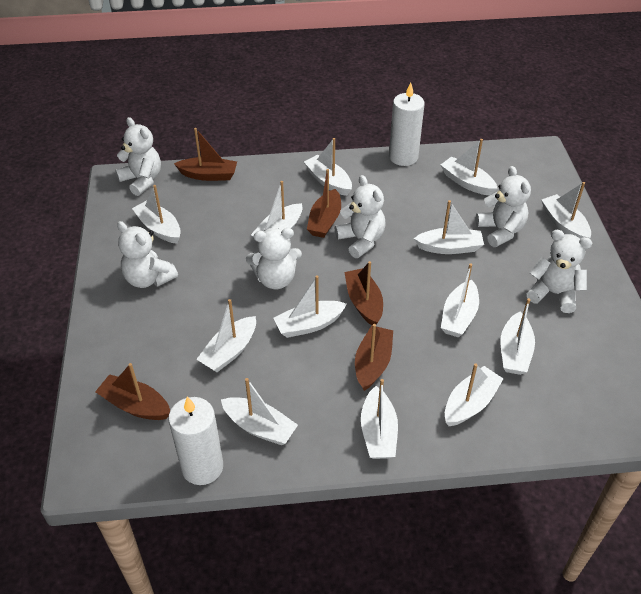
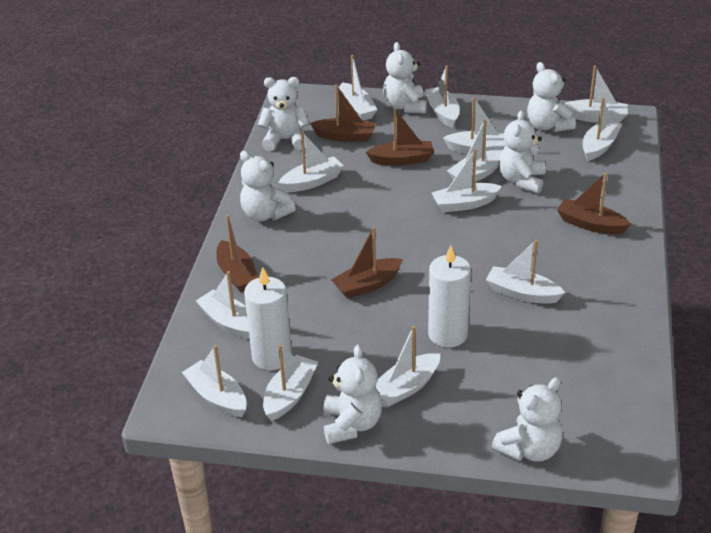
white teddy bear: 6 -> 7

